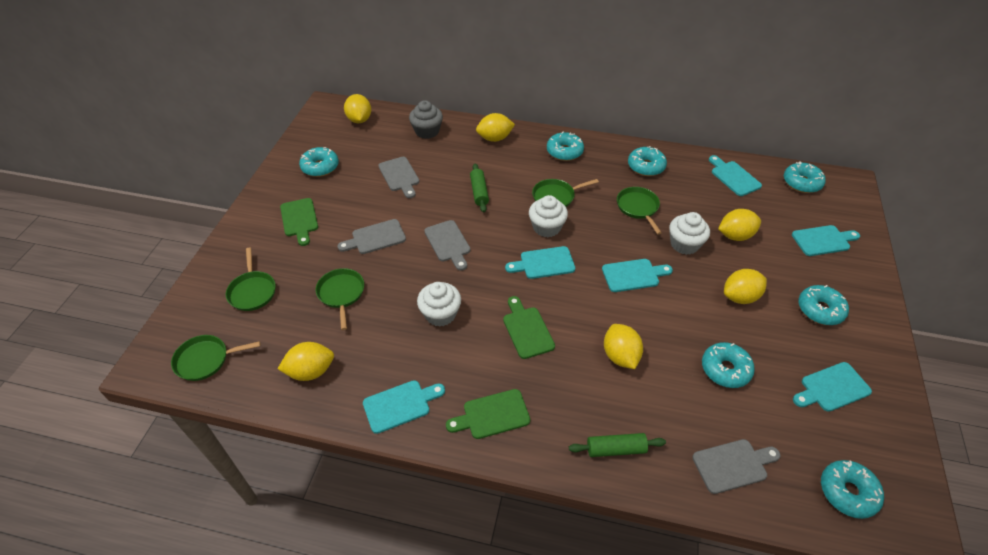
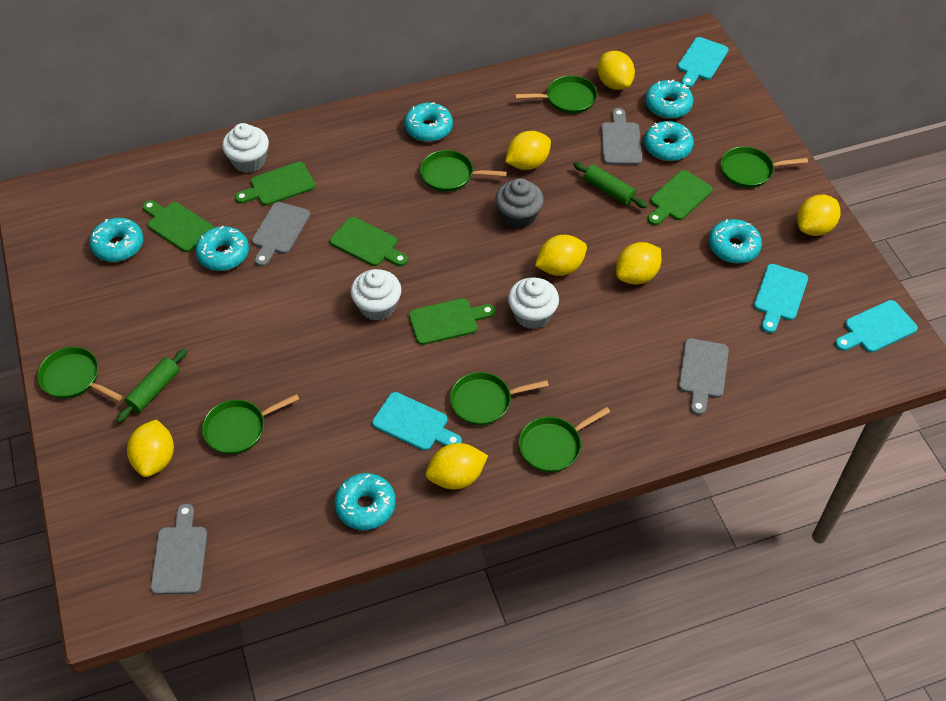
green cutting board: 3 -> 5
green pan: 5 -> 7
turquoise cutting board: 6 -> 4
yellow lemon: 6 -> 7

